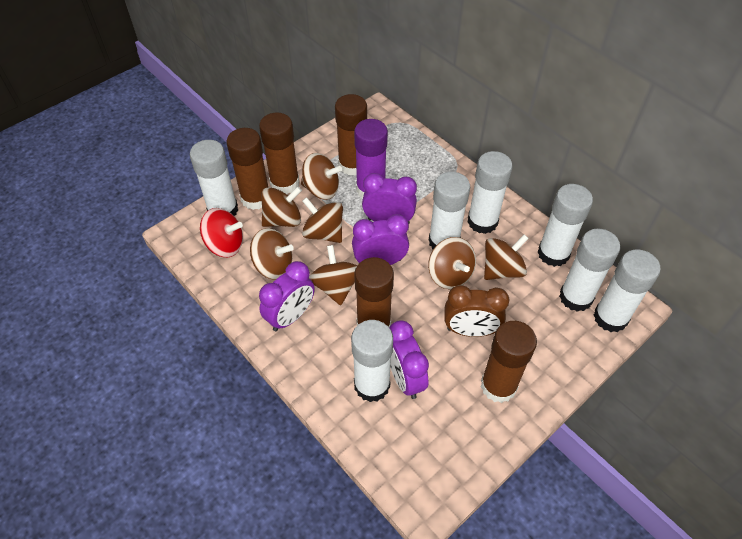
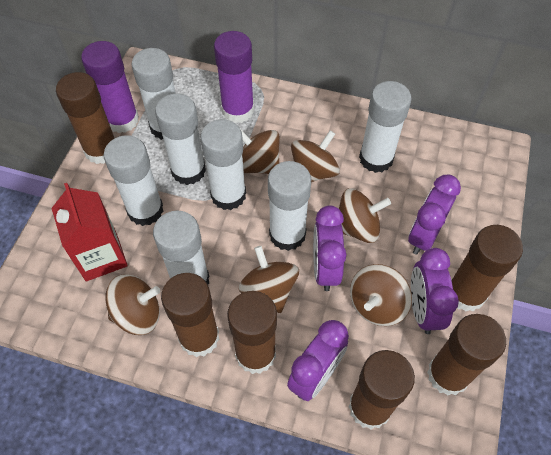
brown clock: 1 -> 0
brown glue stick: 5 -> 6
brown spinning top: 7 -> 6
purple glue stick: 1 -> 2
red carton: 0 -> 1
red spinning top: 1 -> 0

